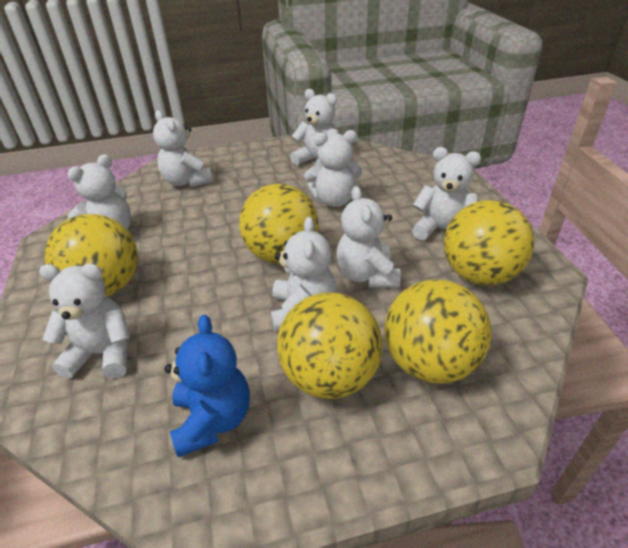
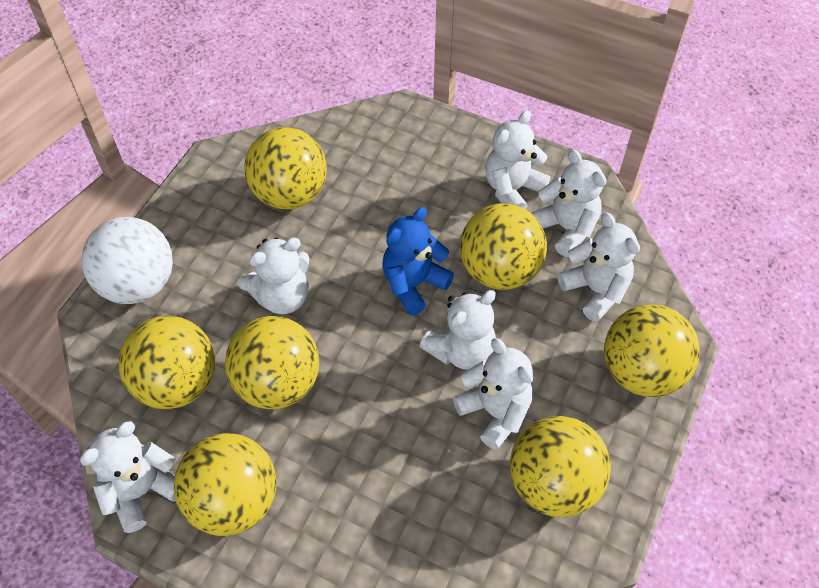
white ball: 0 -> 1
white teddy bear: 8 -> 7
yellow ball: 5 -> 7

